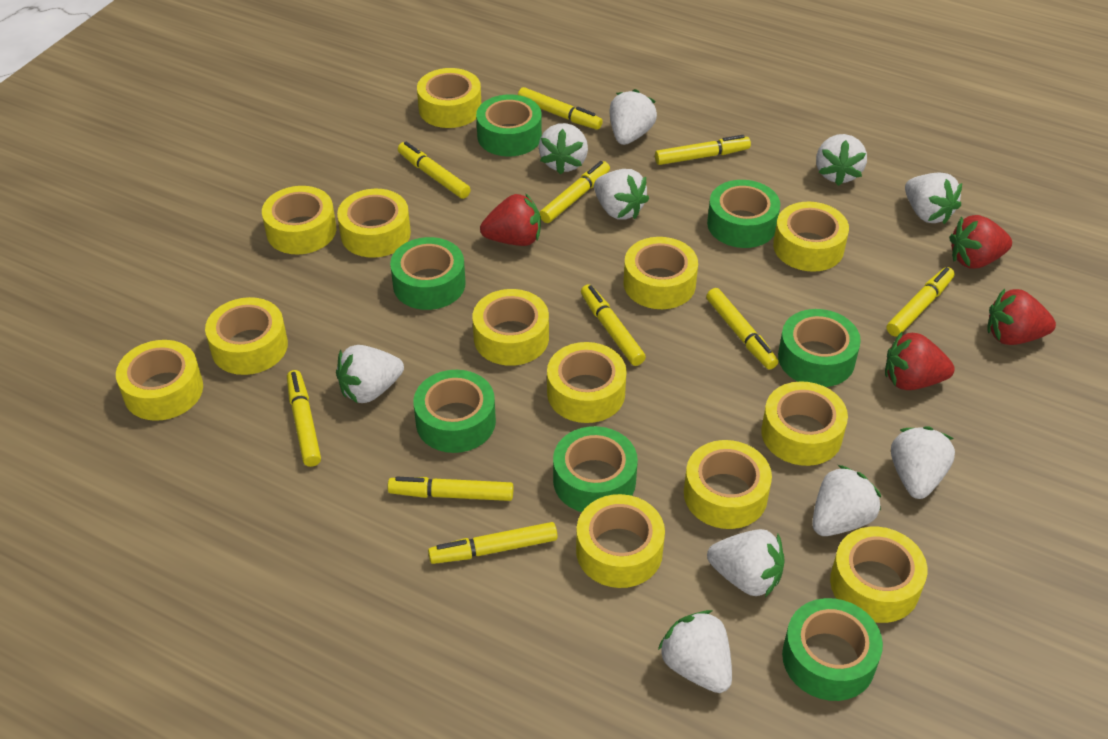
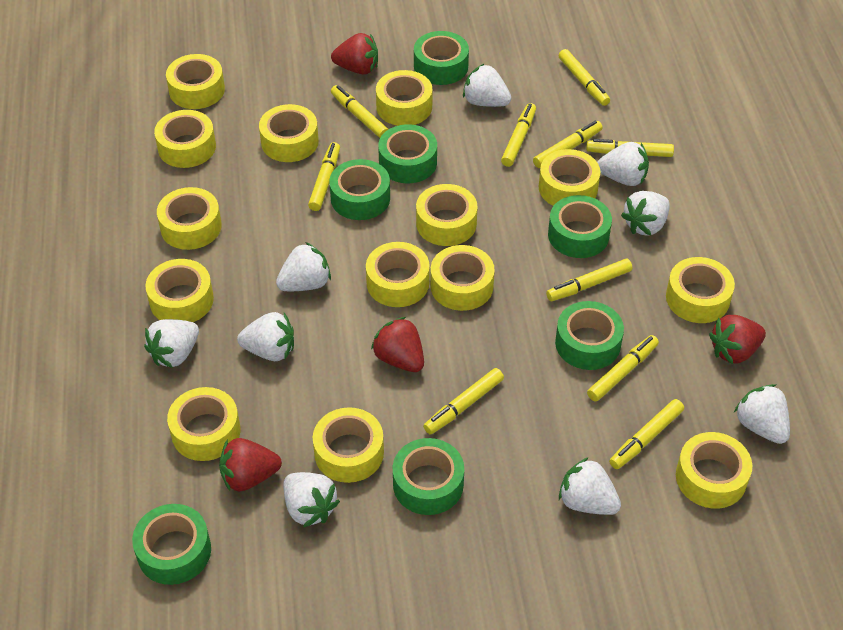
white strawberry: 10 -> 9
yellow tape: 13 -> 14

